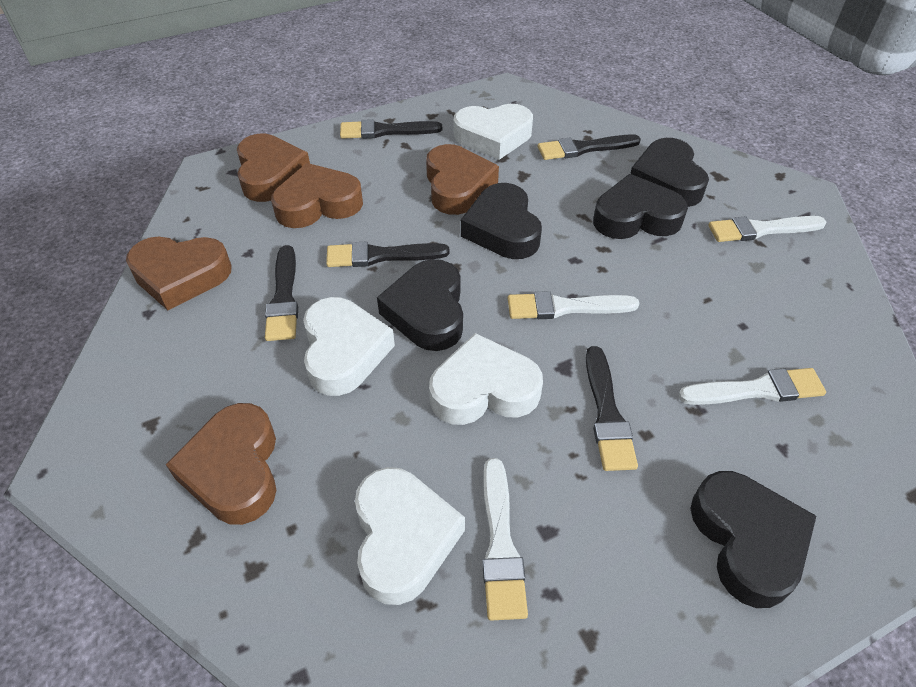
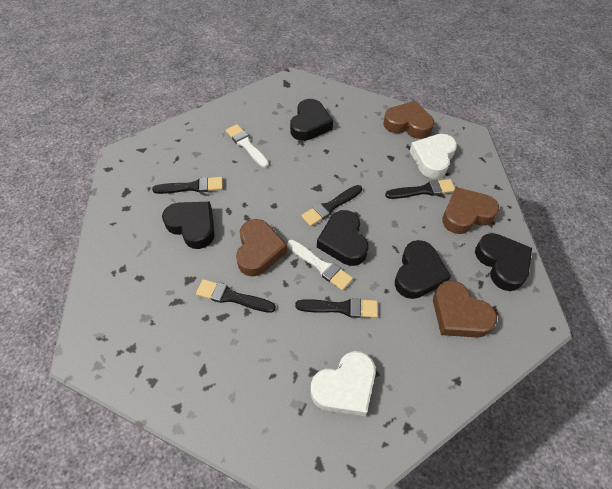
brown heart: 5 -> 4
white brush: 4 -> 2
white heart: 4 -> 2

